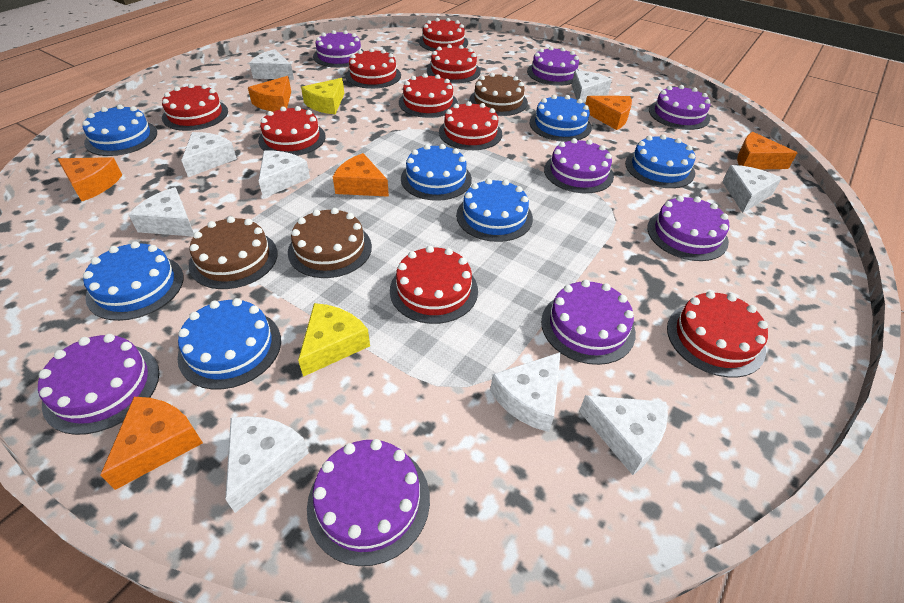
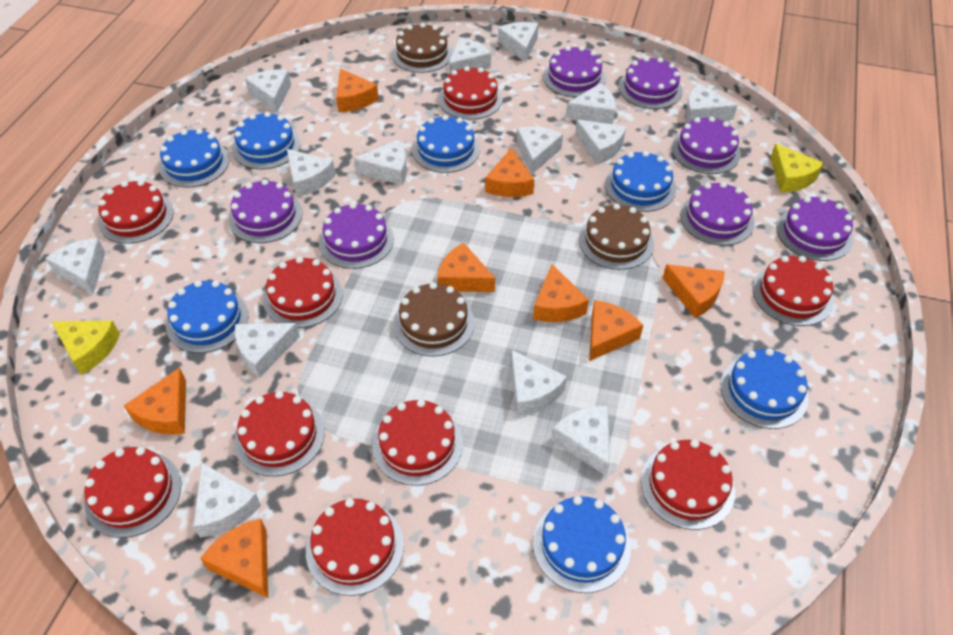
orange cheese: 6 -> 8
purple cake: 8 -> 7
white cheese: 9 -> 14

